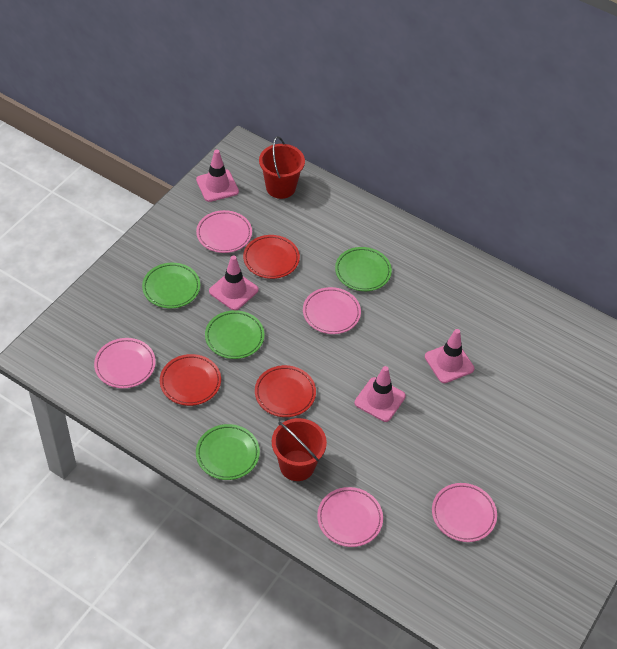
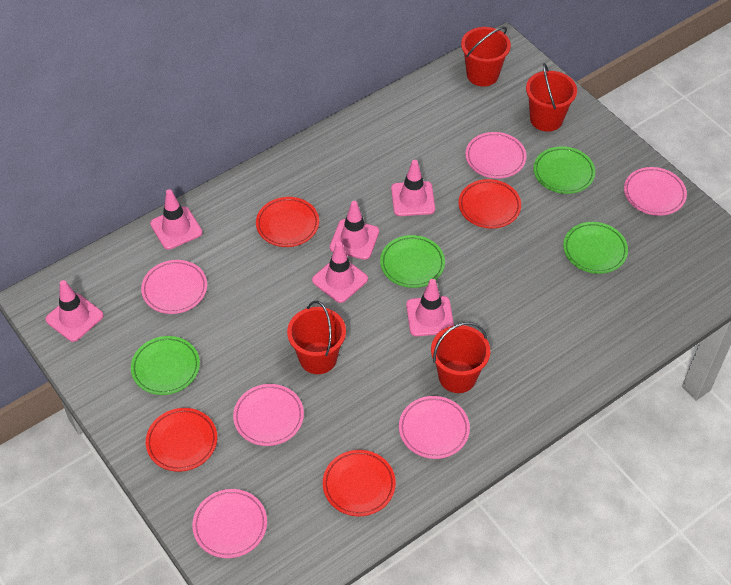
pink plate: 5 -> 6
pink traffic cone: 4 -> 6
red bucket: 2 -> 4
red plate: 3 -> 4

